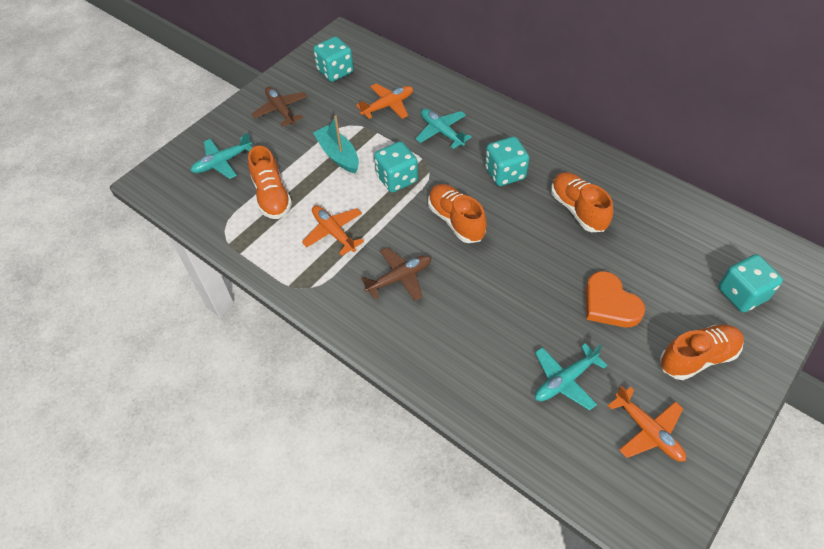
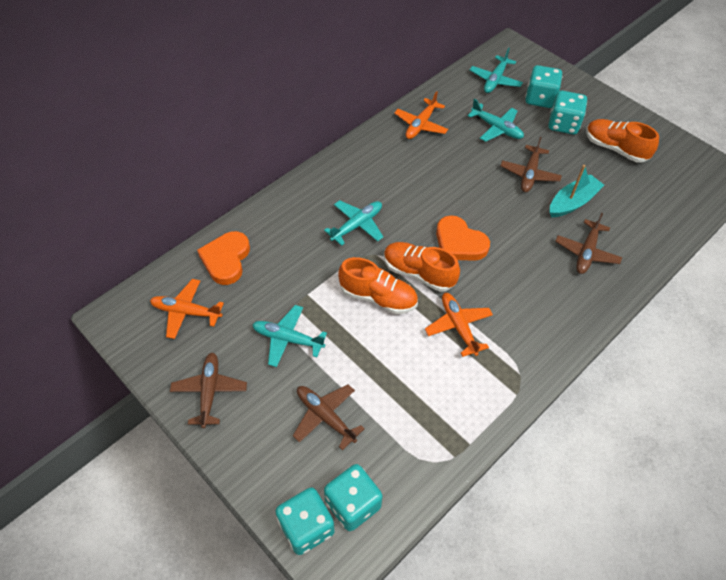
brown plane: 2 -> 4
orange heart: 1 -> 2
orange shoe: 4 -> 3
turquoise plane: 3 -> 4

